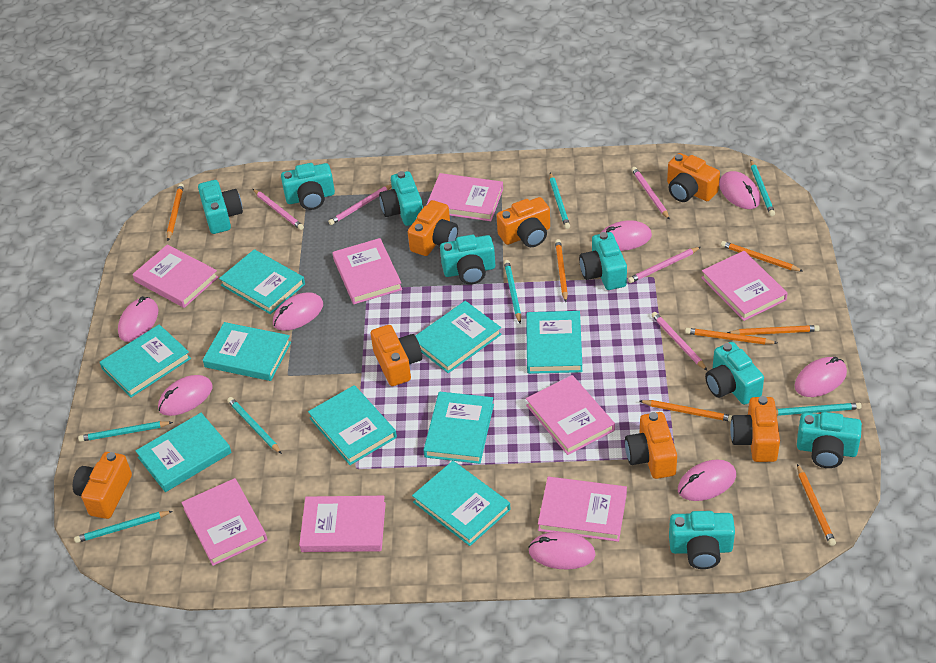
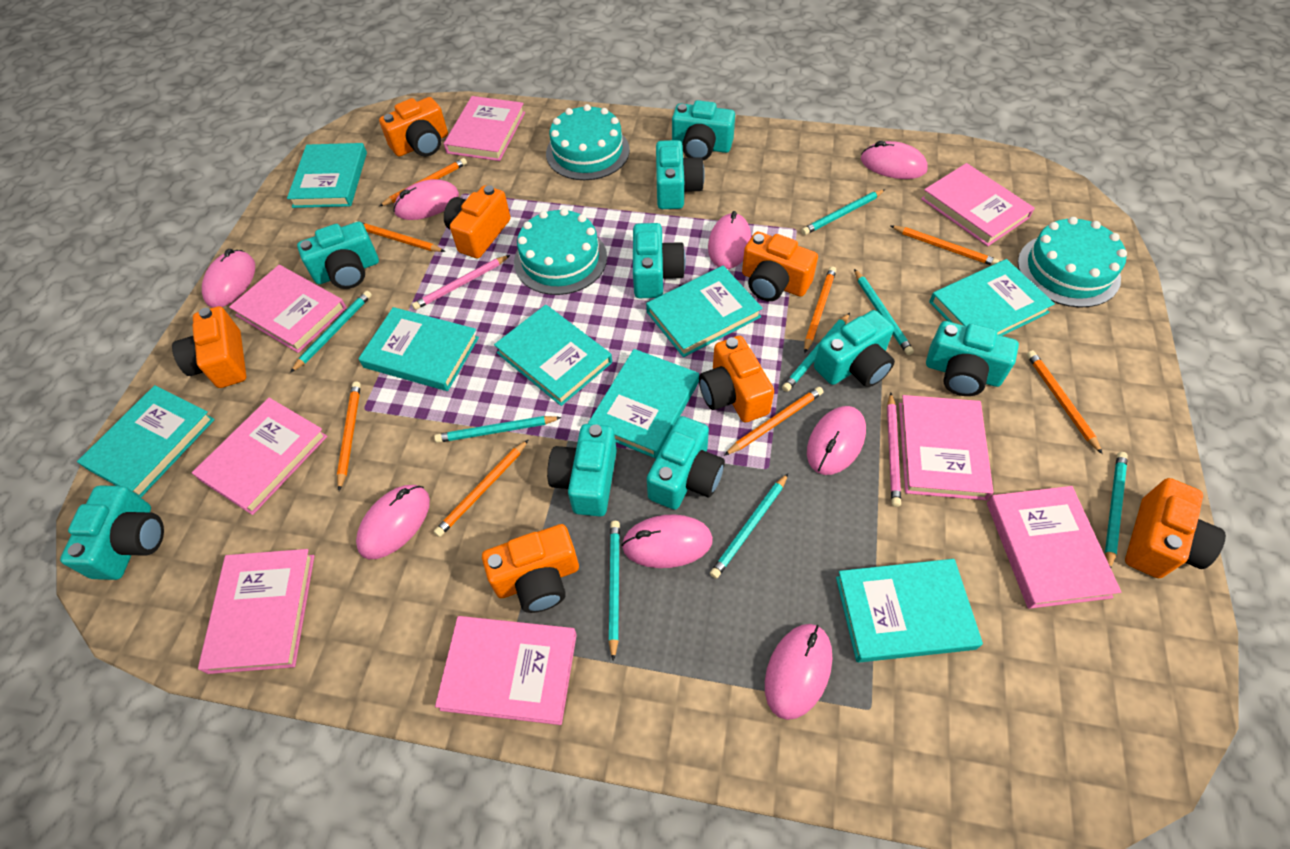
orange pencil: 7 -> 8
pink pencil: 5 -> 2
turquoise book: 9 -> 8
turquoise cake: 0 -> 3
turquoise camera: 8 -> 9
turquoise pencil: 7 -> 8

